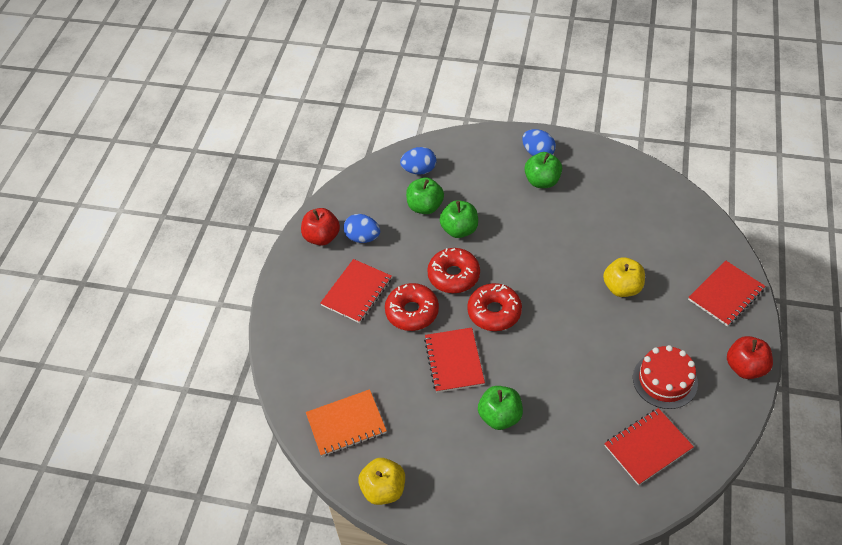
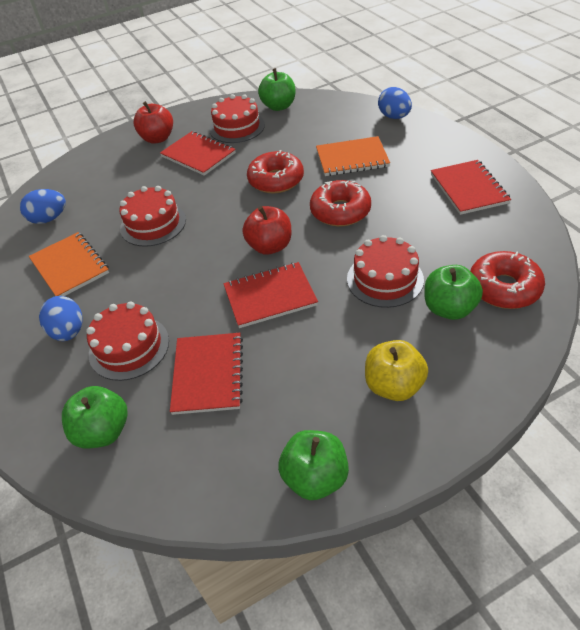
orange notebook: 1 -> 2
red cake: 1 -> 4
yellow apple: 2 -> 1

